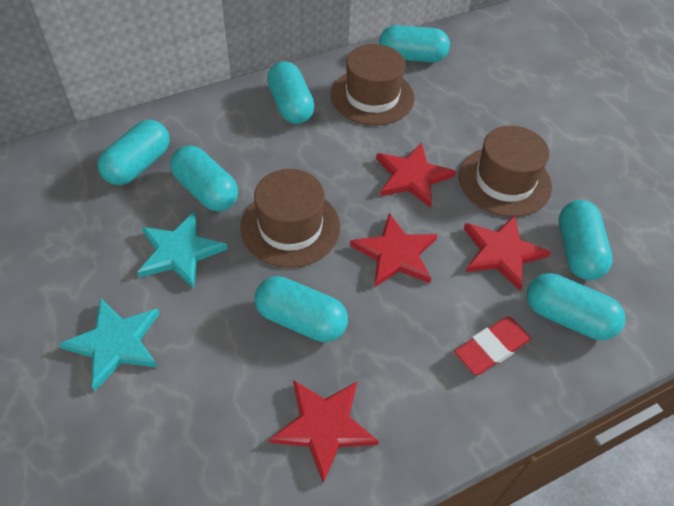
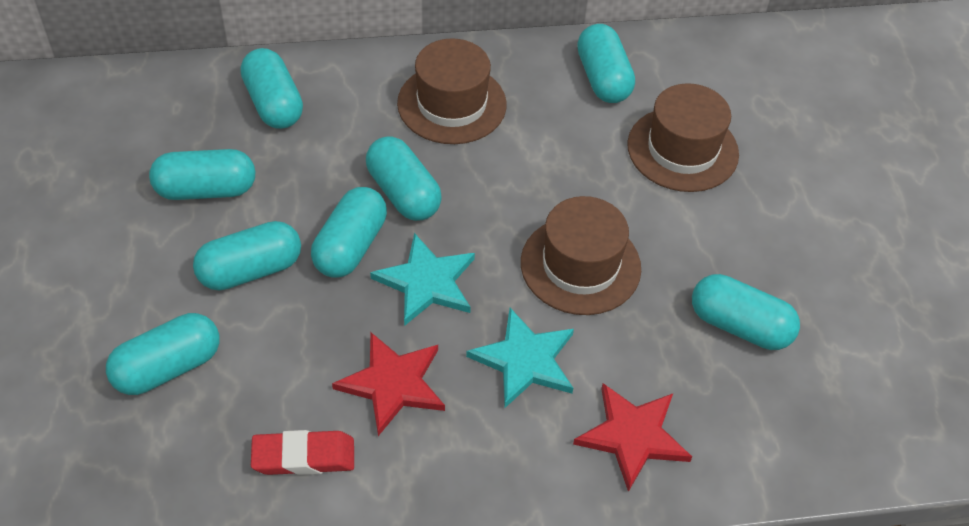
red star: 4 -> 2
turquoise capsule: 7 -> 8

